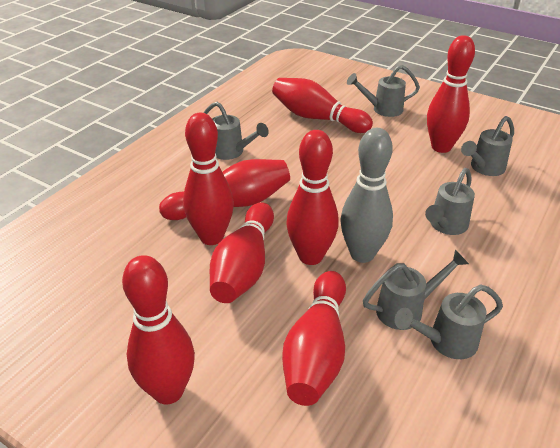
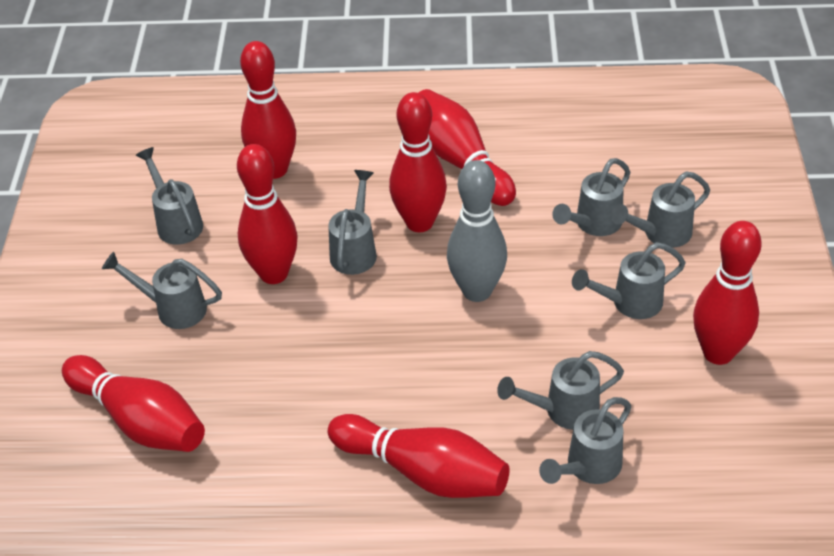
grey watering can: 6 -> 8
red bowling pin: 8 -> 7

